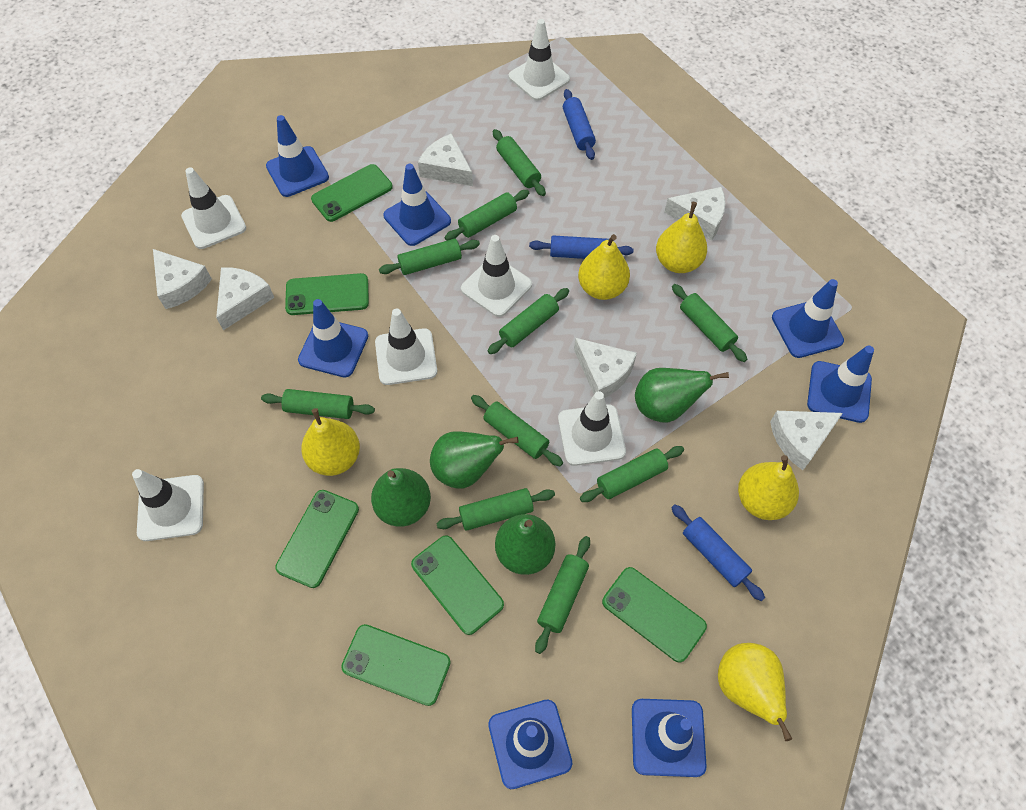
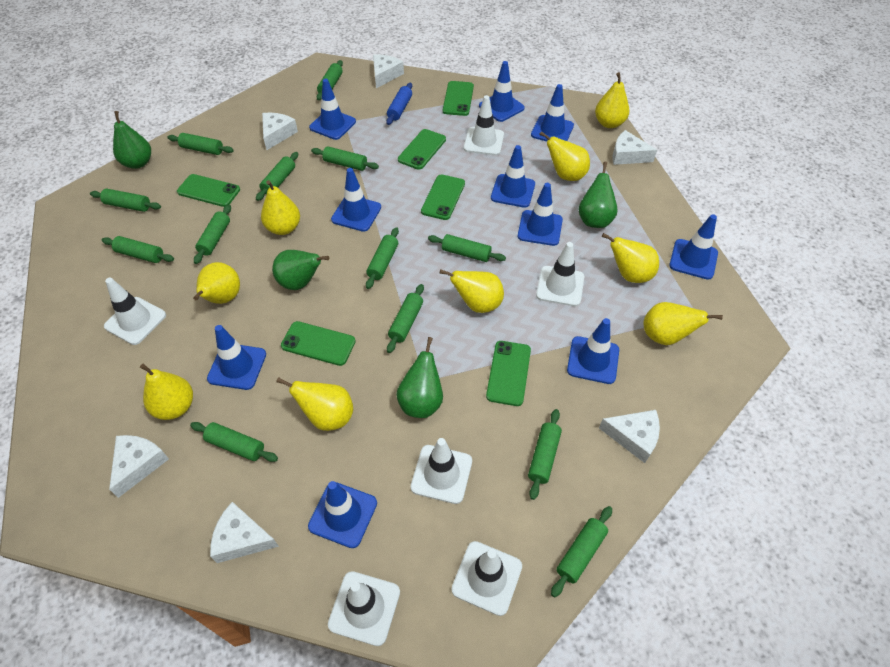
blue rolling pin: 3 -> 1
blue traffic cone: 7 -> 10
green rolling pin: 10 -> 13
yellow pear: 5 -> 9

